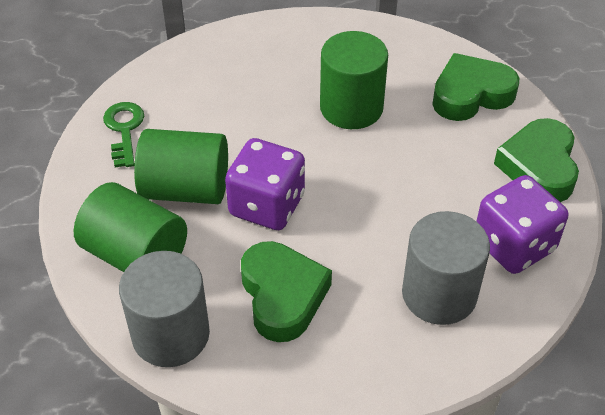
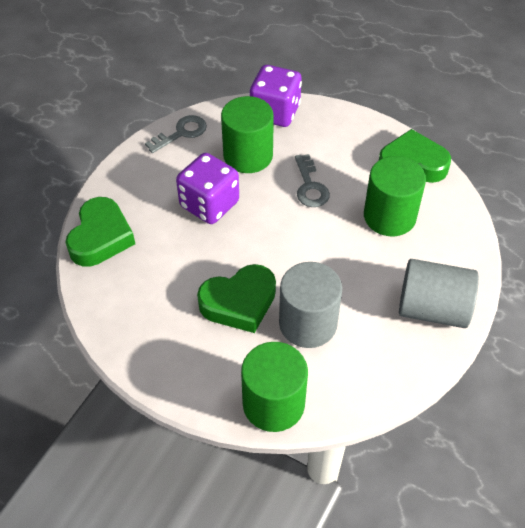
green key: 1 -> 0
grey key: 0 -> 2

